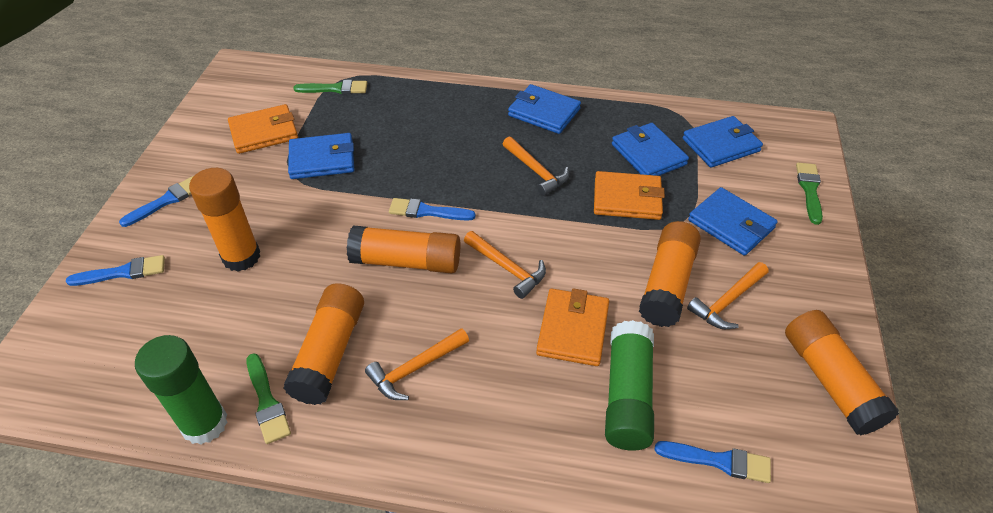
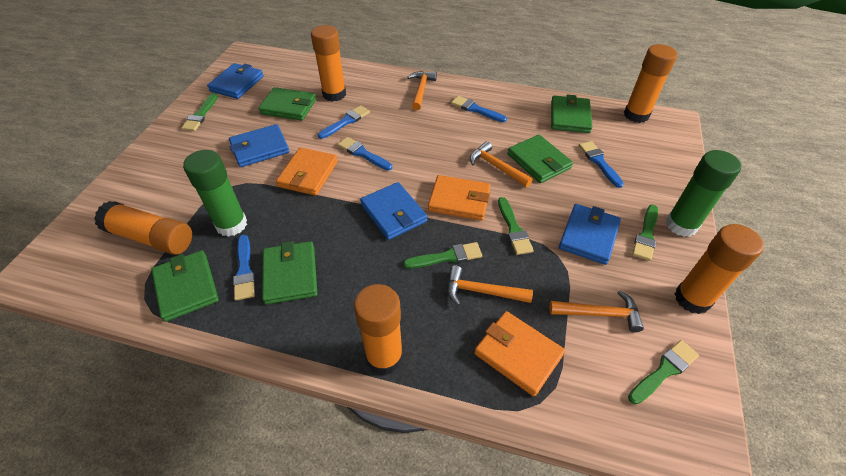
blue brush: 4 -> 5
blue wallet: 5 -> 4
green brush: 3 -> 5
green wallet: 0 -> 5

